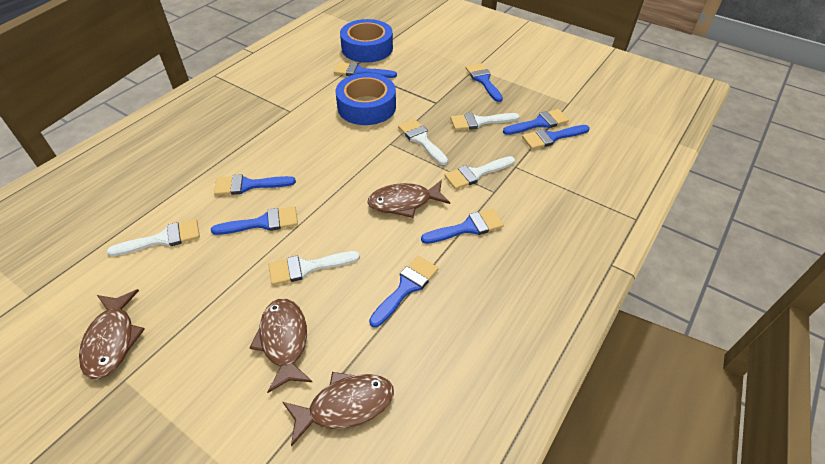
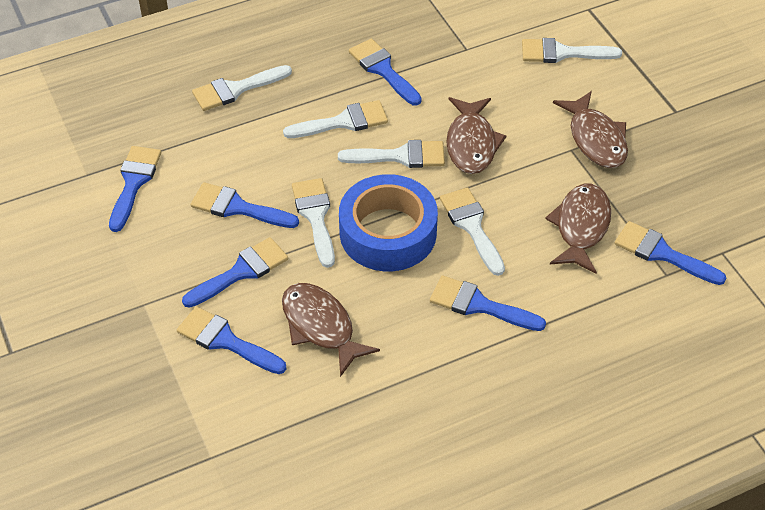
blue brush: 8 -> 7
blue tape: 2 -> 1
white brush: 5 -> 6

